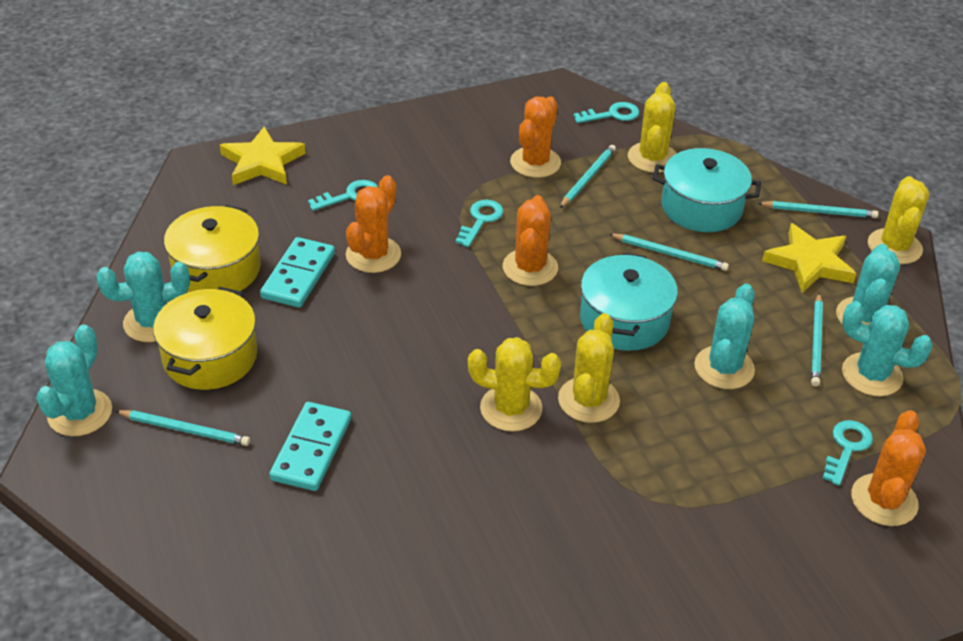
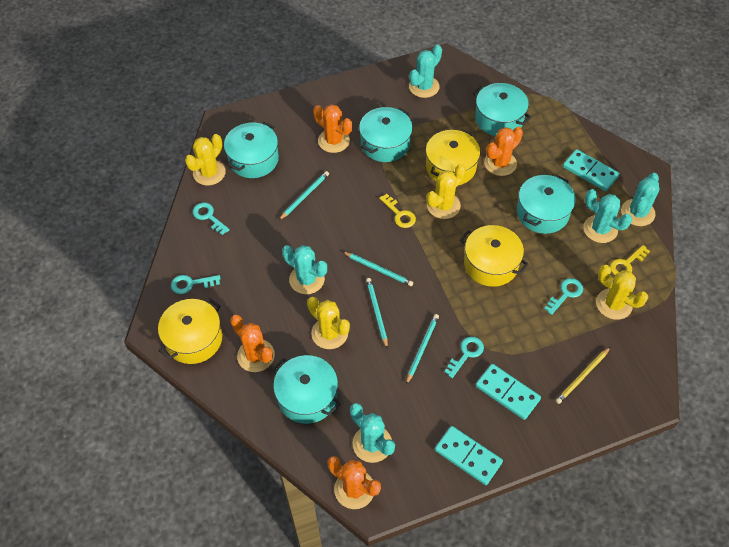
turquoise domino: 2 -> 3
turquoise pencil: 5 -> 4
turquoise pot: 2 -> 5
yellow key: 0 -> 2
yellow pencil: 0 -> 1
yellow pot: 2 -> 3
yellow star: 2 -> 0

